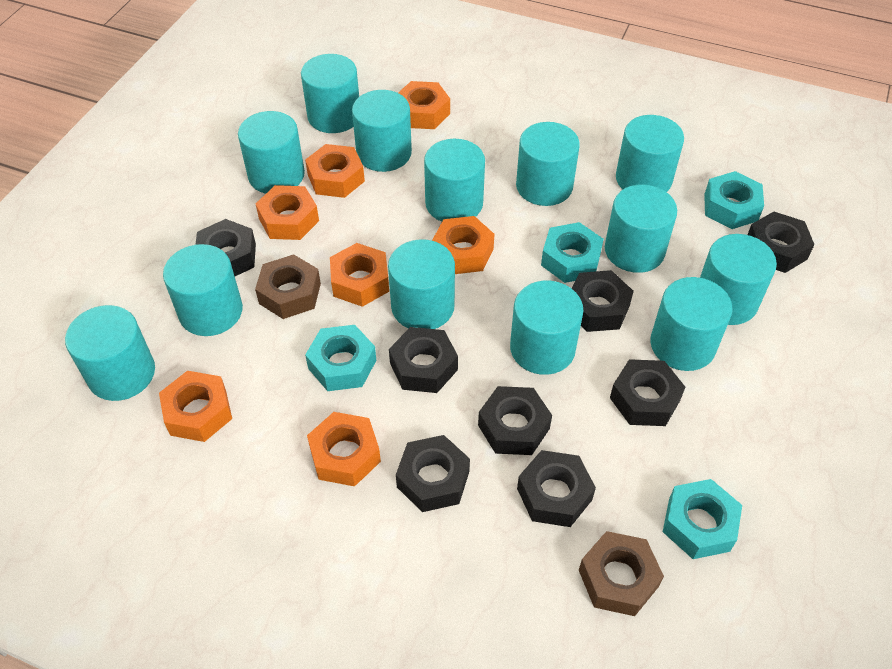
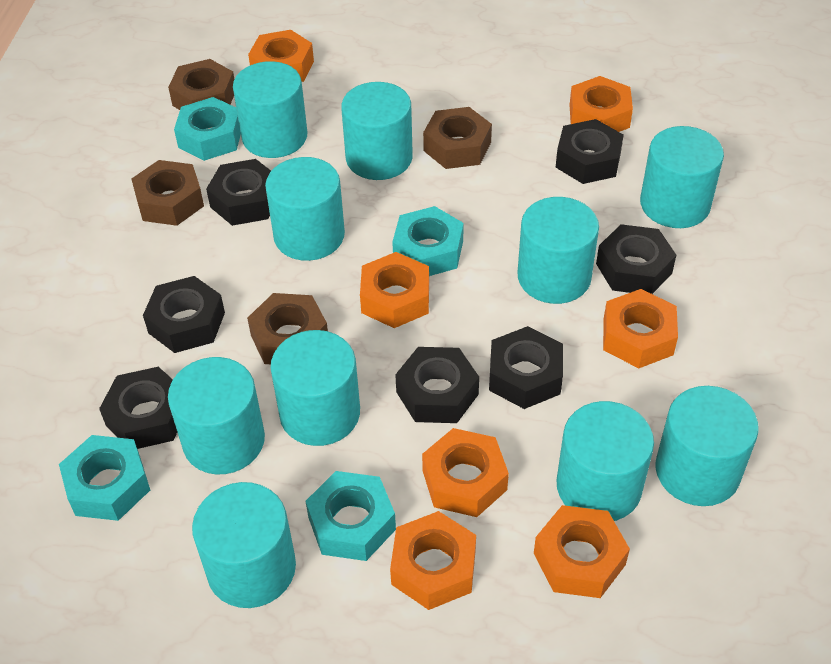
black nut: 8 -> 7
brown nut: 2 -> 4
turquoise cylinder: 13 -> 10

